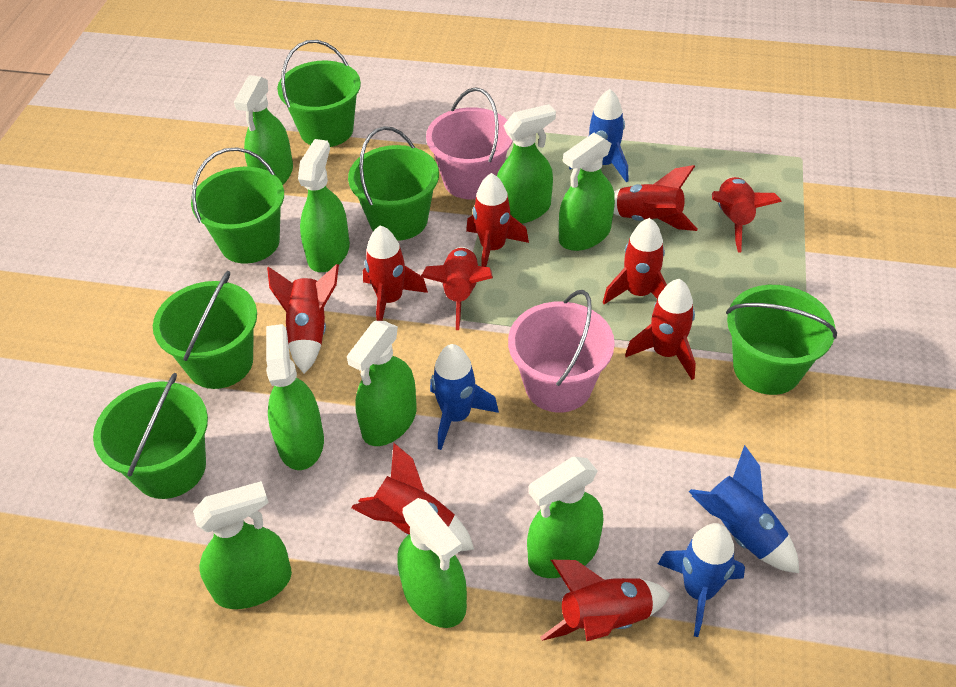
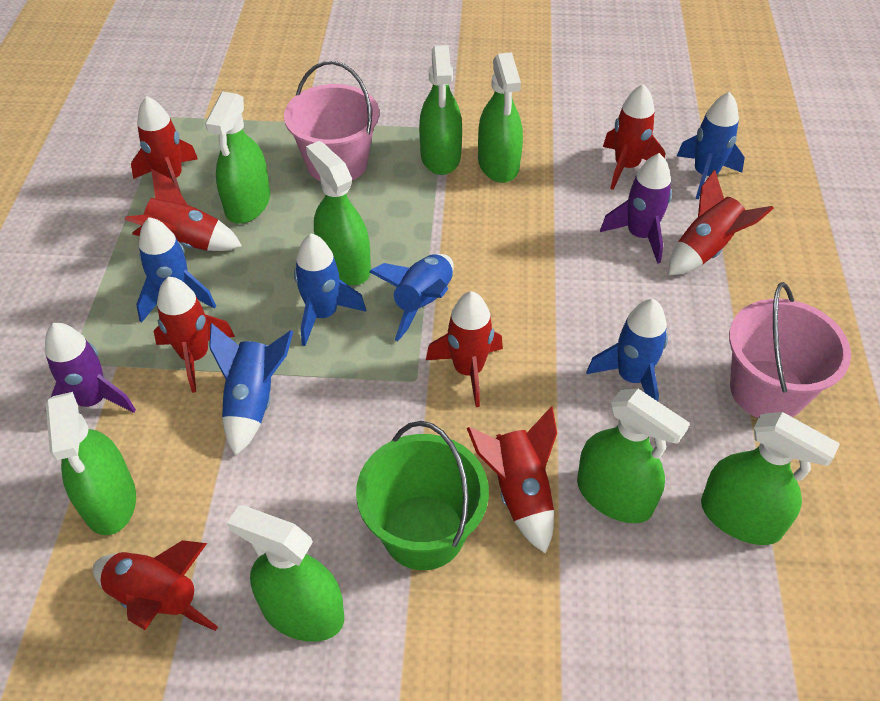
blue rocket: 4 -> 6
green bucket: 6 -> 1
green spray bottle: 9 -> 8
purple rocket: 0 -> 2
red rocket: 10 -> 8

